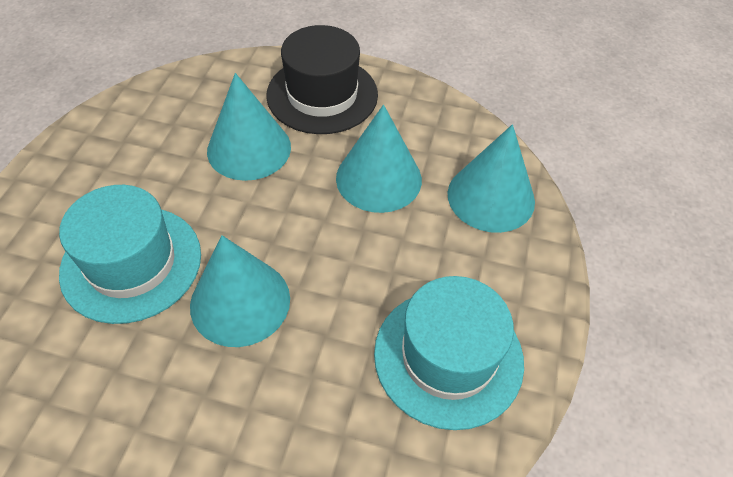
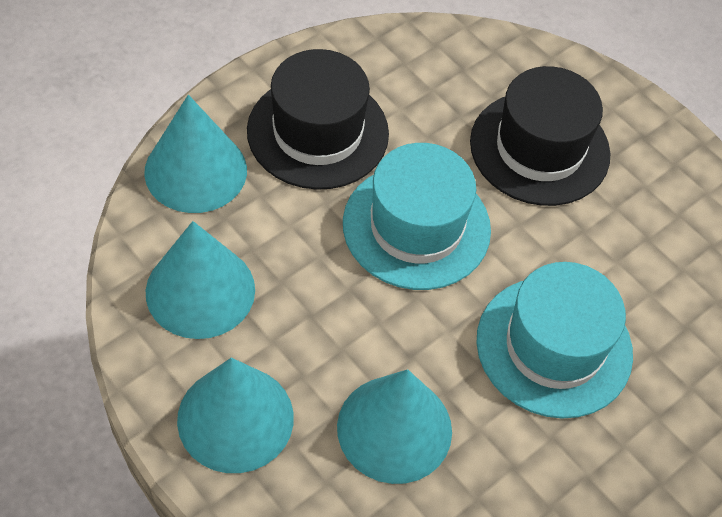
black hat: 1 -> 2

